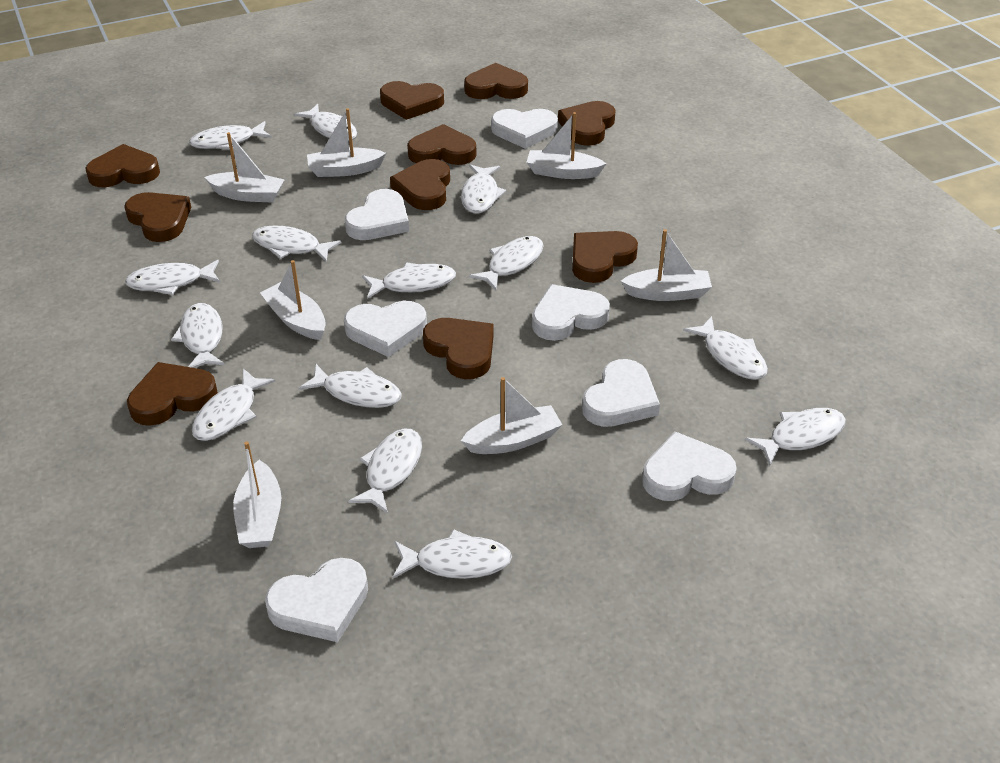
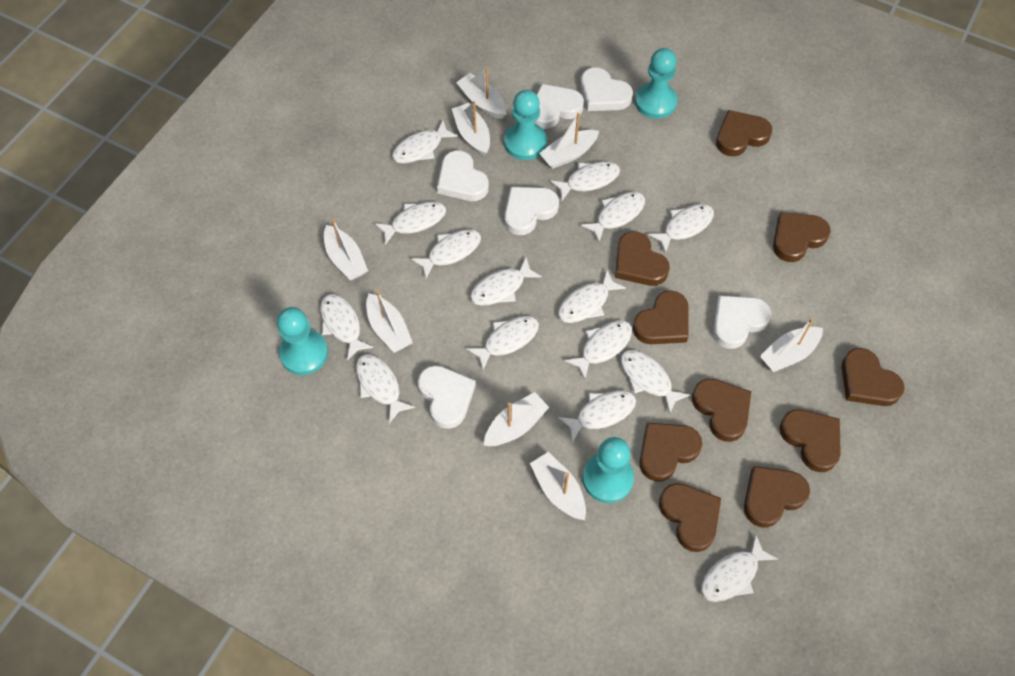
turquoise pawn: 0 -> 4
white boat: 7 -> 8
white fish: 14 -> 15
white heart: 7 -> 6

